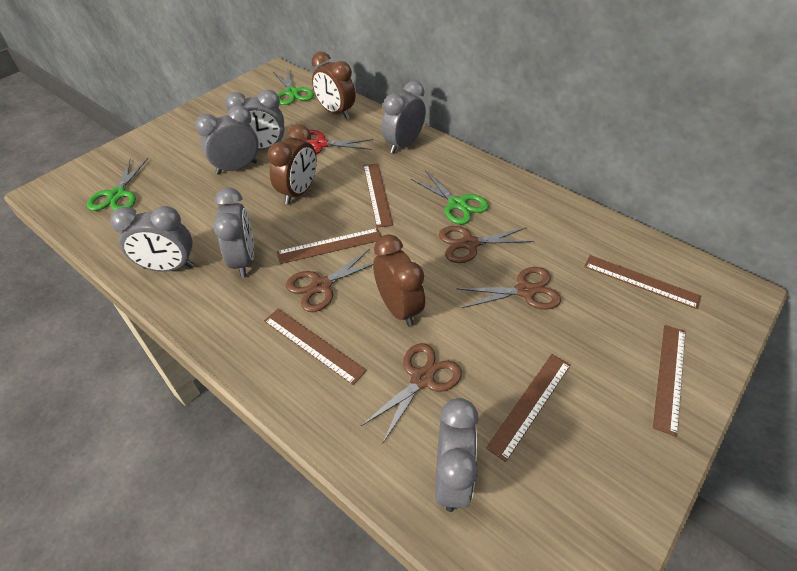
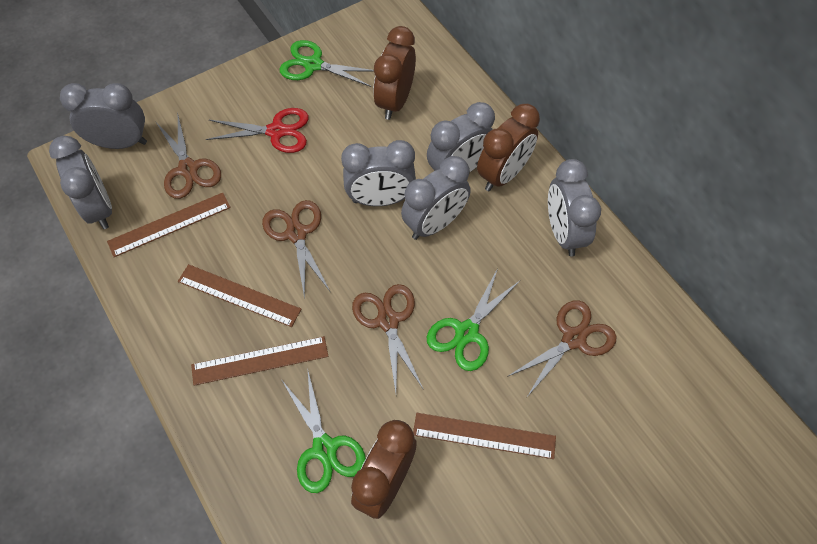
brown ruler: 6 -> 4

